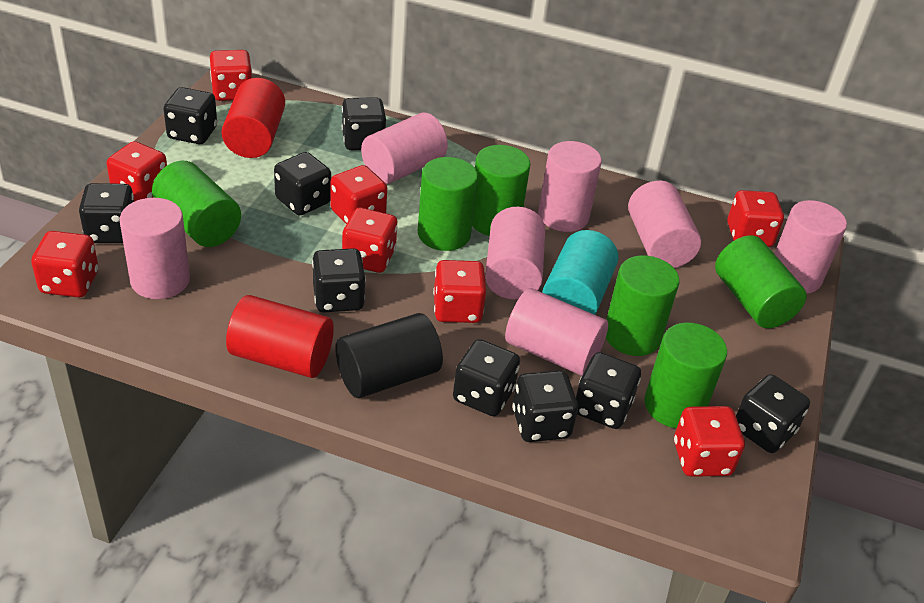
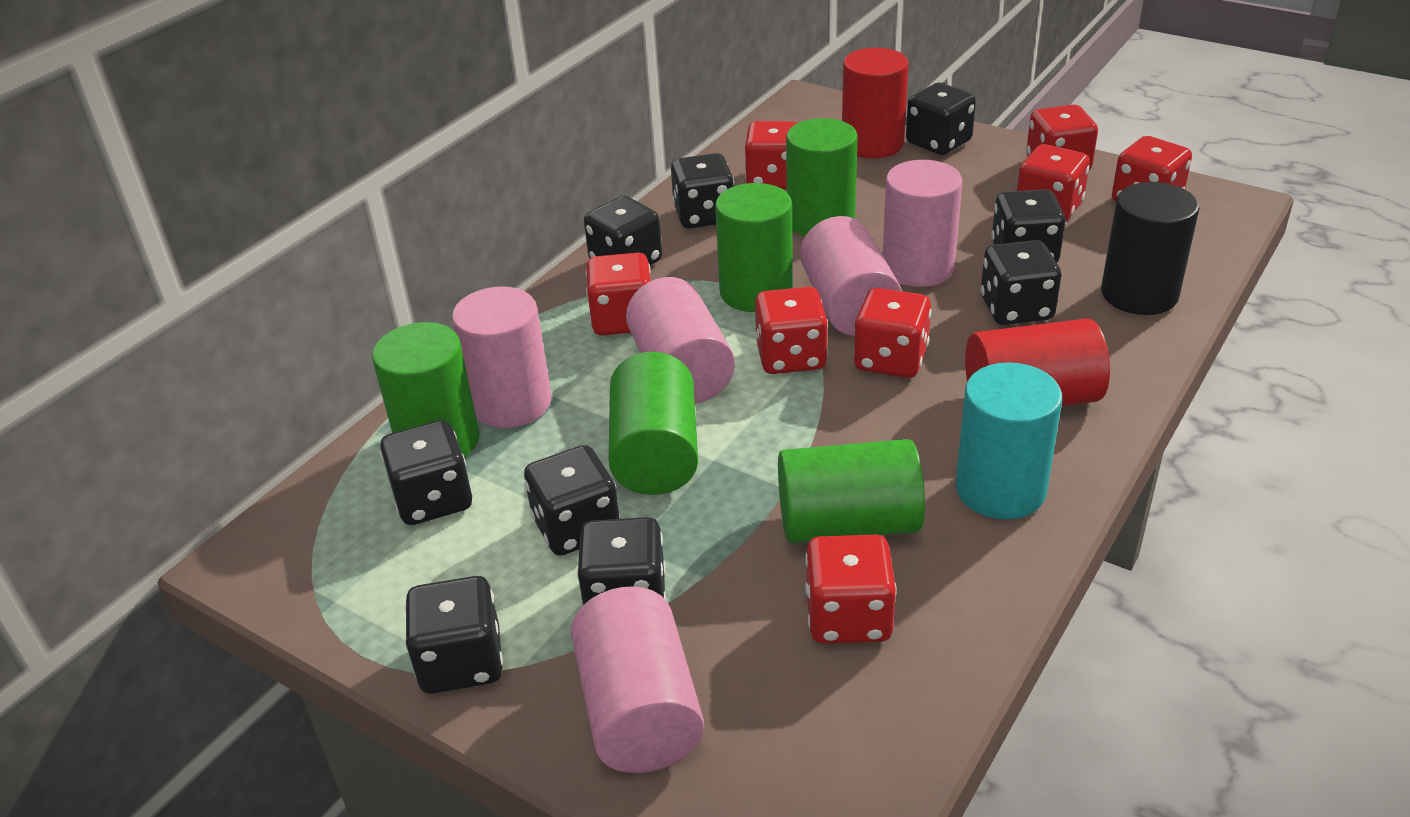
green cylinder: 6 -> 5
pink cylinder: 7 -> 5

